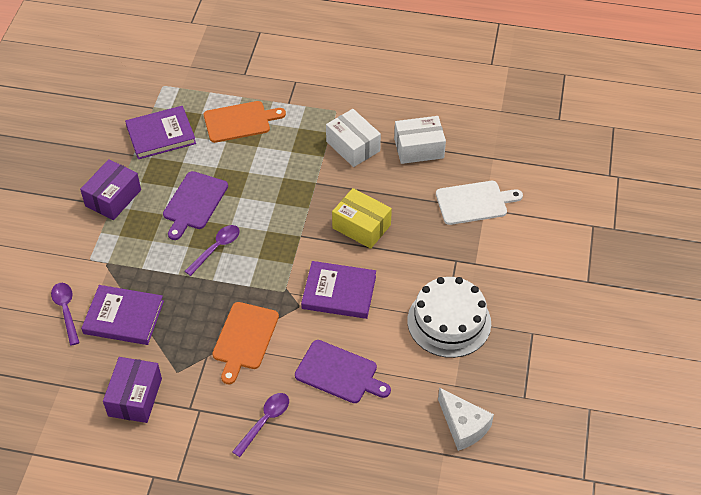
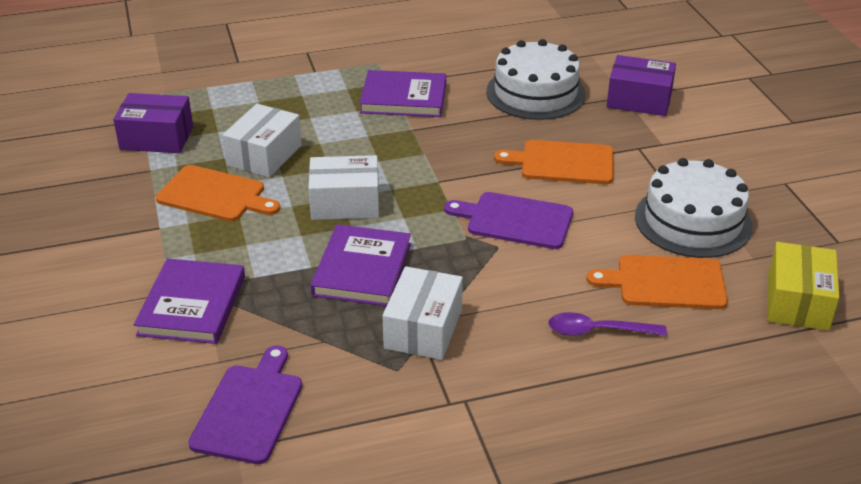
orange cutting board: 2 -> 3
purple spoon: 3 -> 1
white box: 2 -> 3
white cake: 1 -> 2
white cheese: 1 -> 0
white cutting board: 1 -> 0

